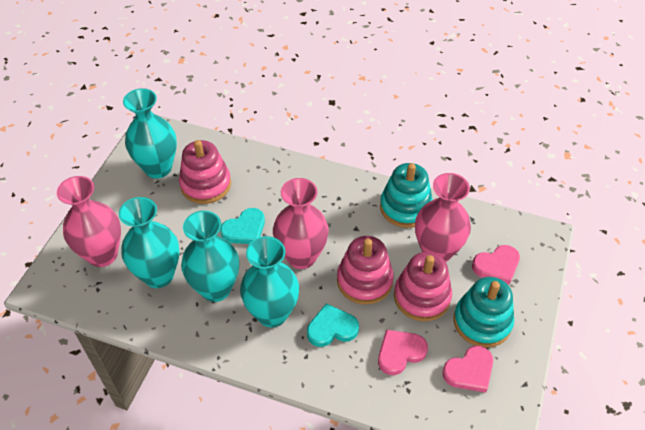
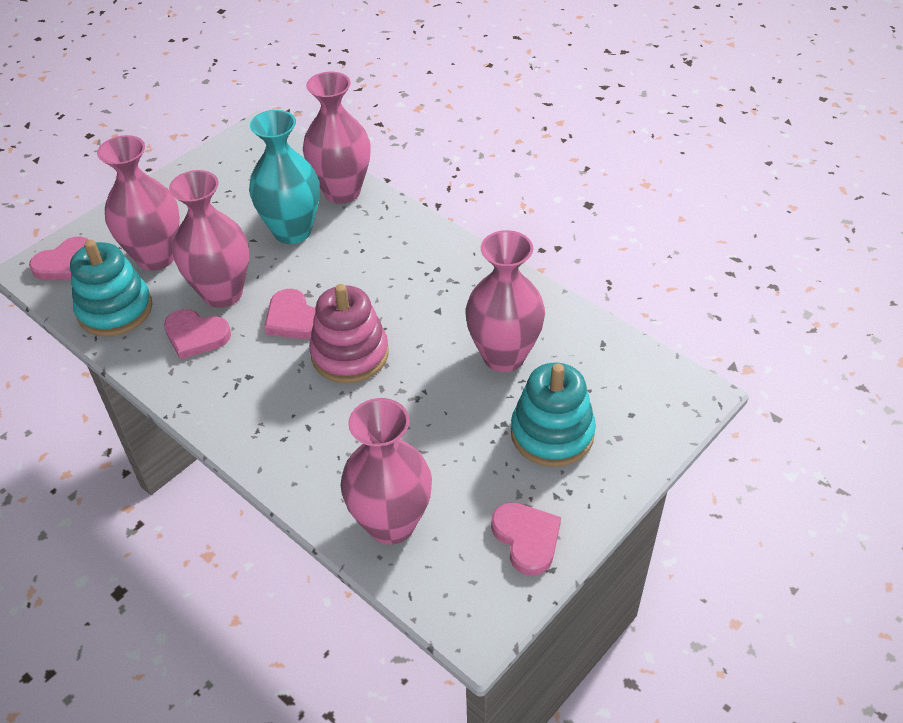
pink heart: 3 -> 4
pink stacking toy: 3 -> 1
pink vase: 3 -> 5
turquoise heart: 2 -> 0
turquoise vase: 4 -> 1

